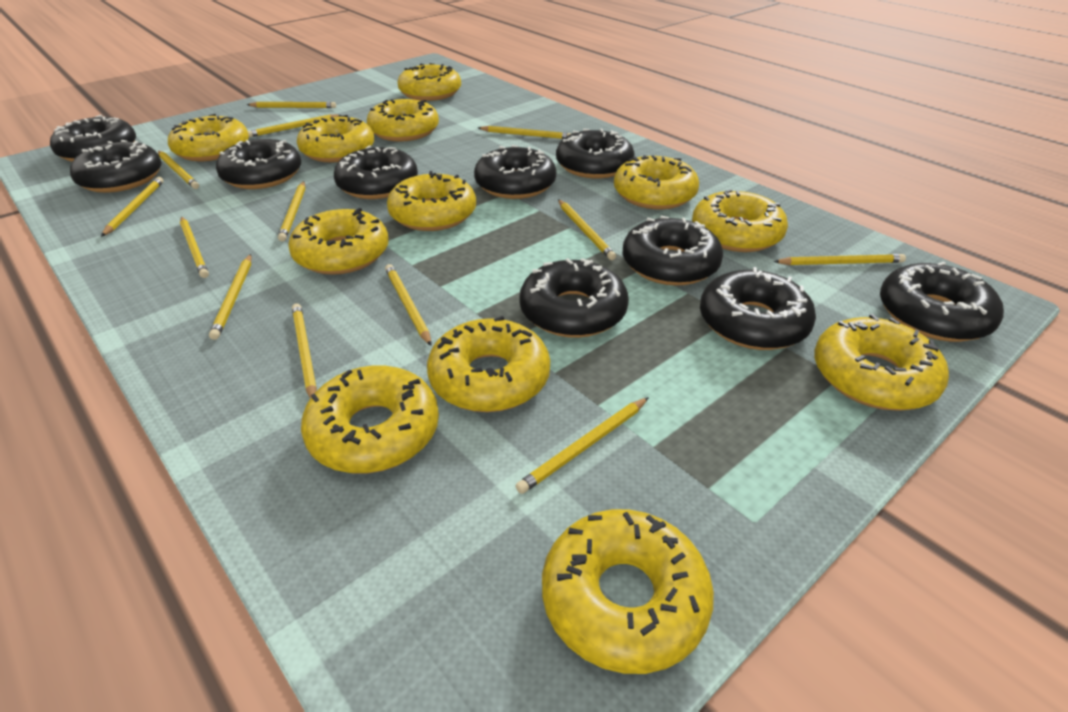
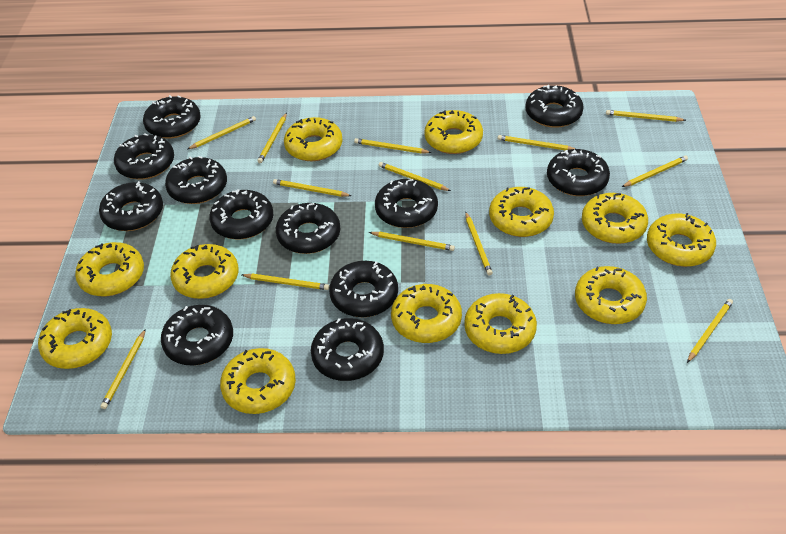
black donut: 10 -> 12

